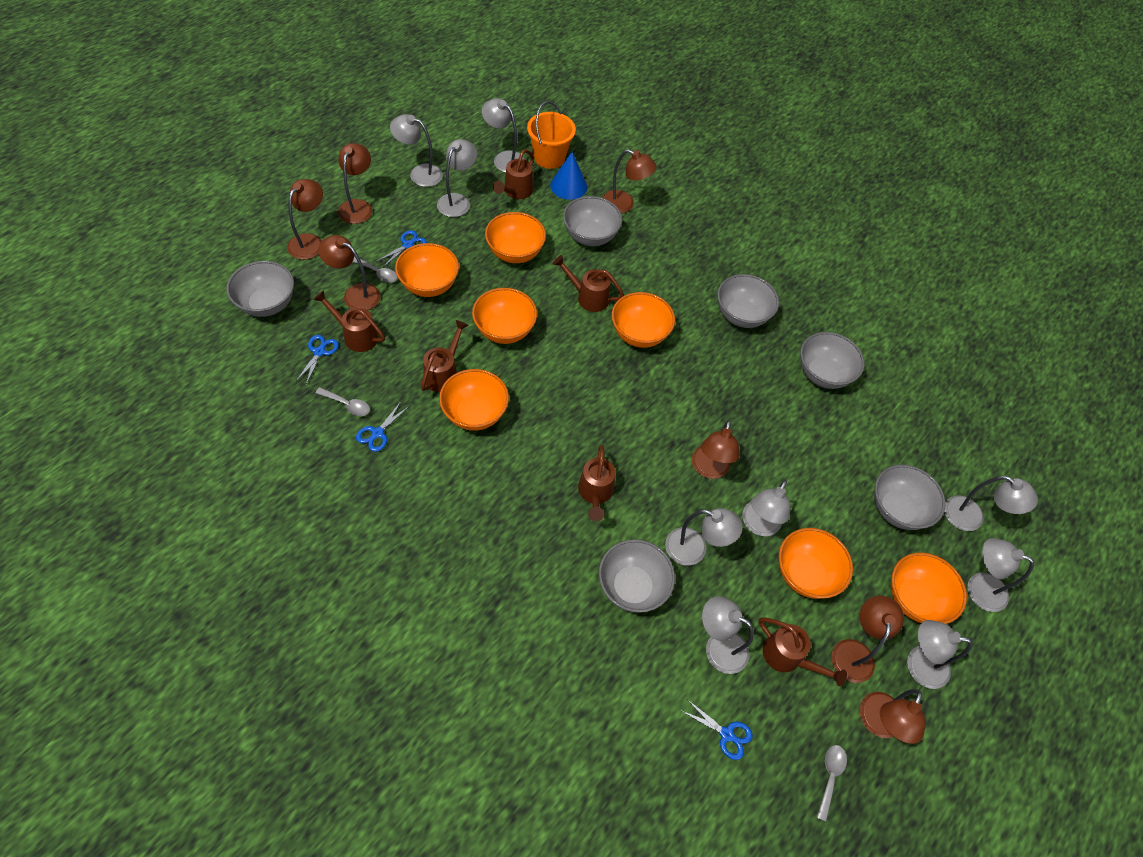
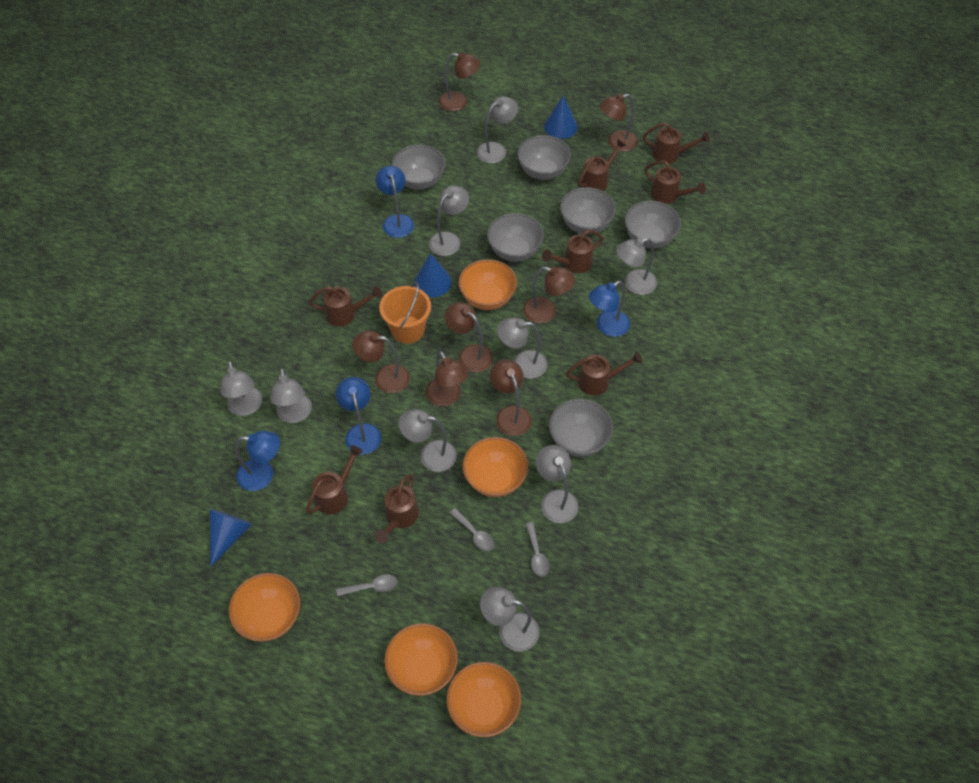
blue cone: 1 -> 3
blue lamp: 0 -> 4
blue scissors: 4 -> 0
brown watering can: 6 -> 8
orange bowl: 7 -> 5

